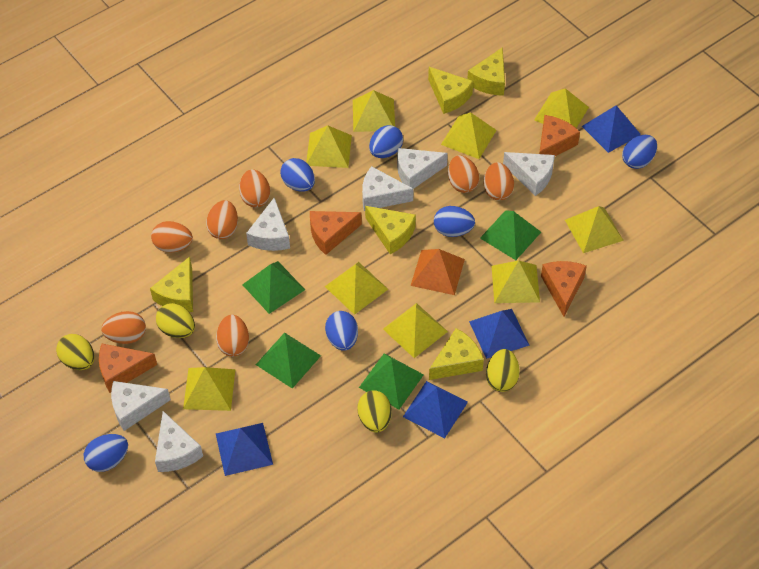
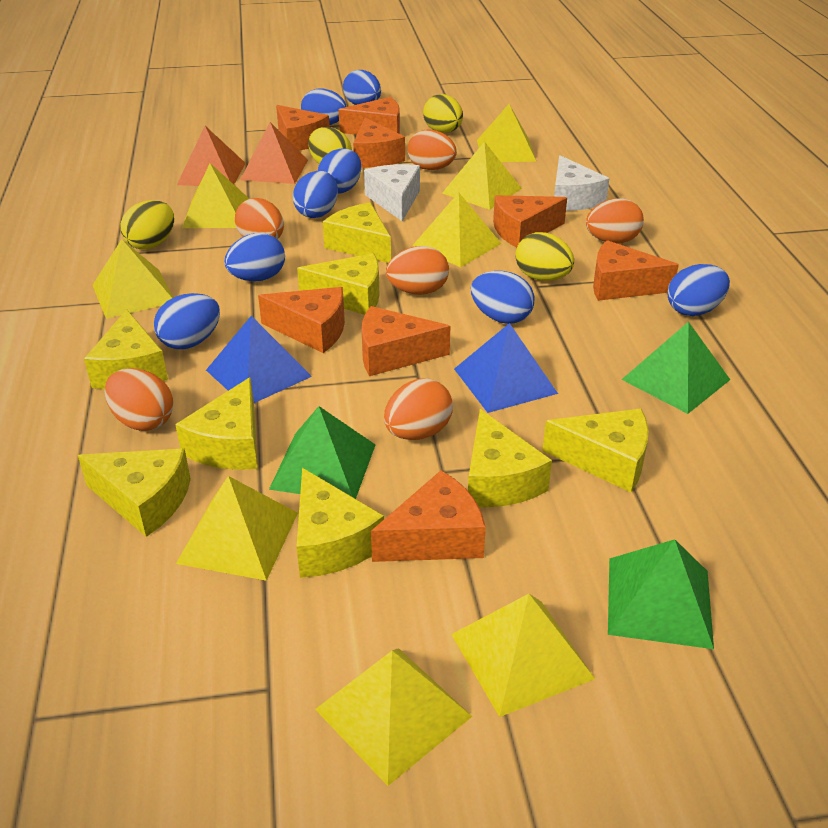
blue egg: 6 -> 8
blue pyramid: 4 -> 2
green pyramid: 4 -> 3
orange cheese: 4 -> 8
orange egg: 7 -> 6
orange pyramid: 1 -> 2
white cheese: 6 -> 2
yellow cheese: 5 -> 8
yellow pyramid: 9 -> 8

